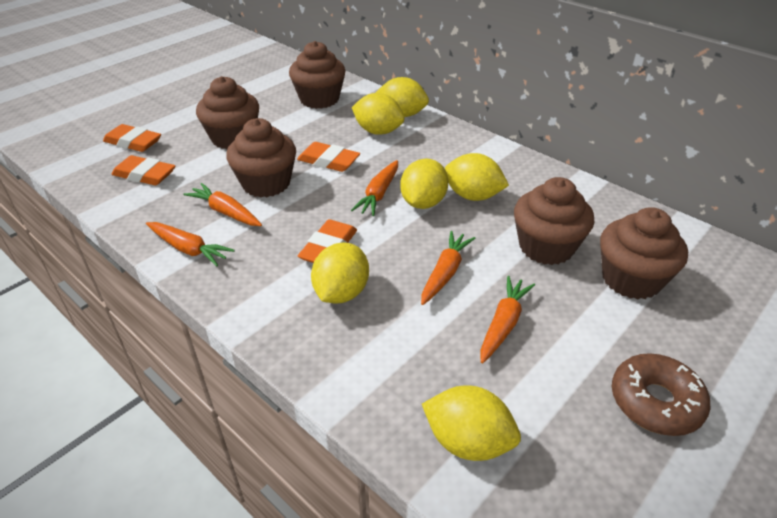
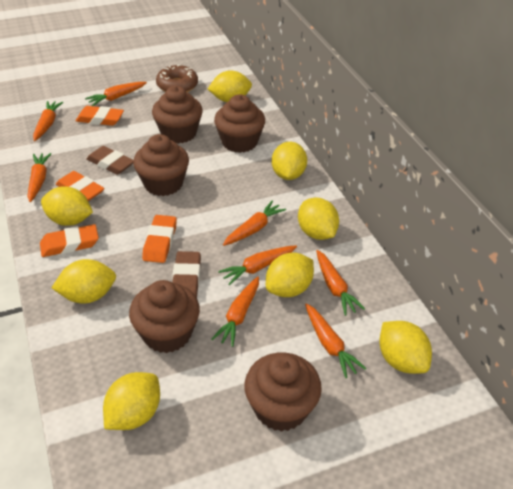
brown eraser: 0 -> 2
orange carrot: 5 -> 8
yellow lemon: 6 -> 8

